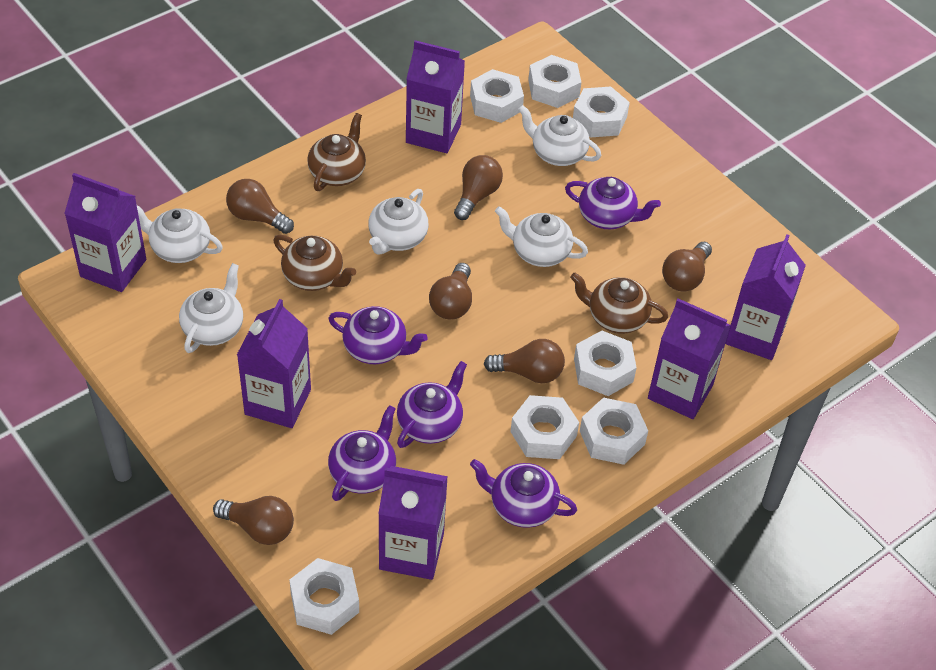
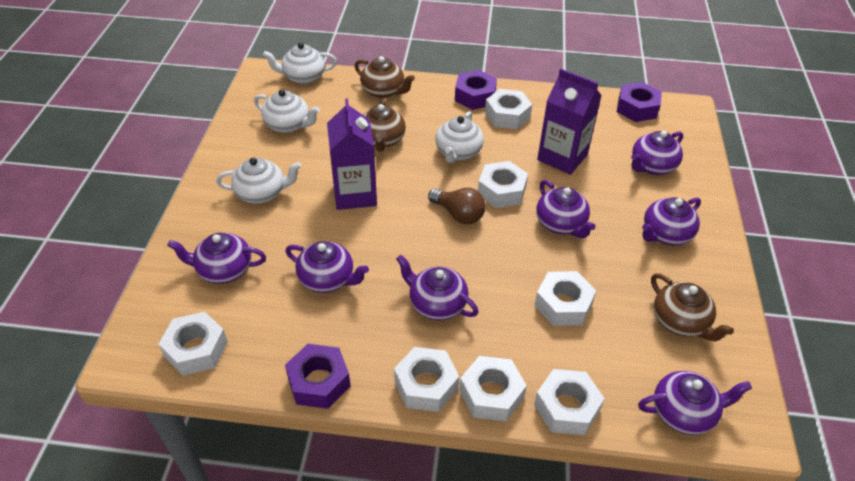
brown light bulb: 6 -> 1
purple carton: 6 -> 2
purple nut: 0 -> 3
purple teapot: 5 -> 7
white teapot: 5 -> 4

